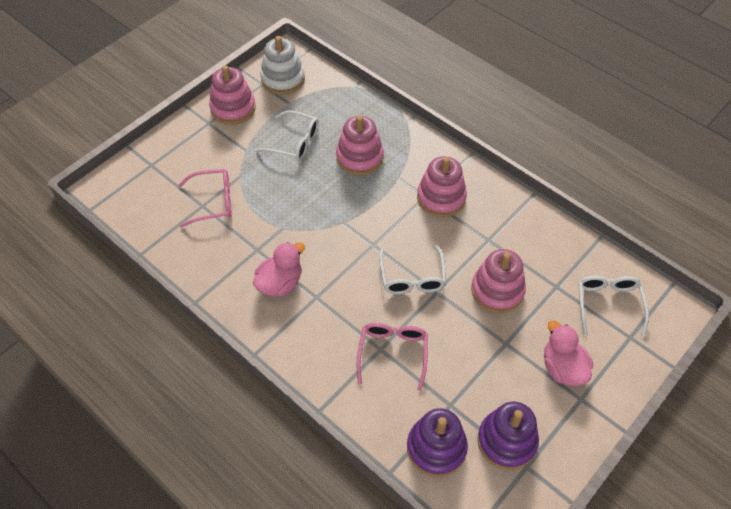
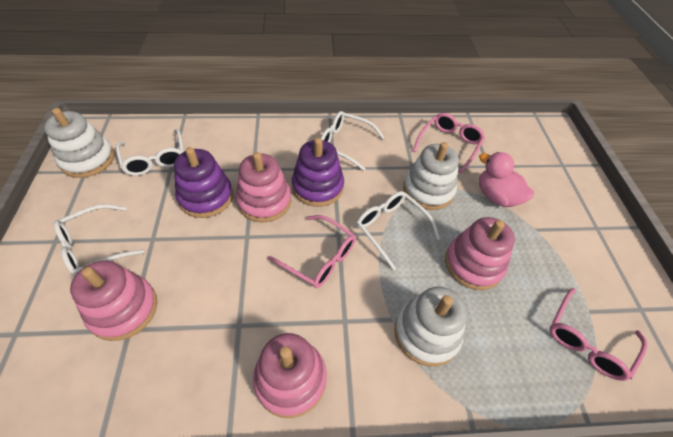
pink duck: 2 -> 1
pink glasses: 2 -> 3
white glasses: 3 -> 4
white stacking toy: 1 -> 3

